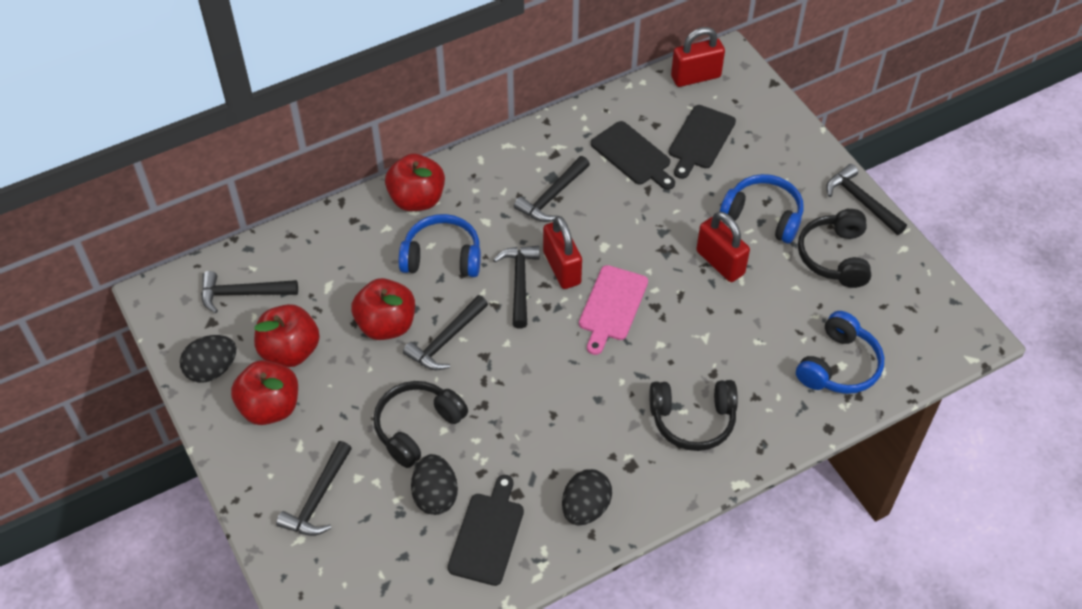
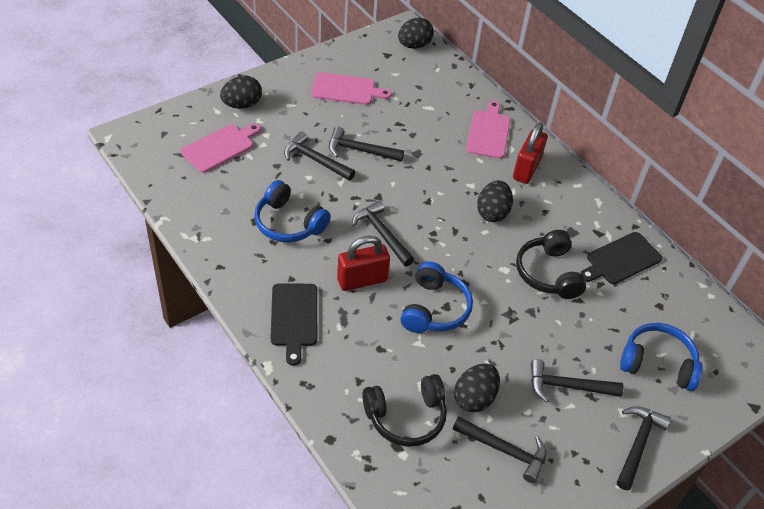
black cutting board: 3 -> 2
black egg: 3 -> 4
black headphones: 3 -> 2
pink cutting board: 1 -> 3
red apple: 4 -> 0
red padlock: 3 -> 2

